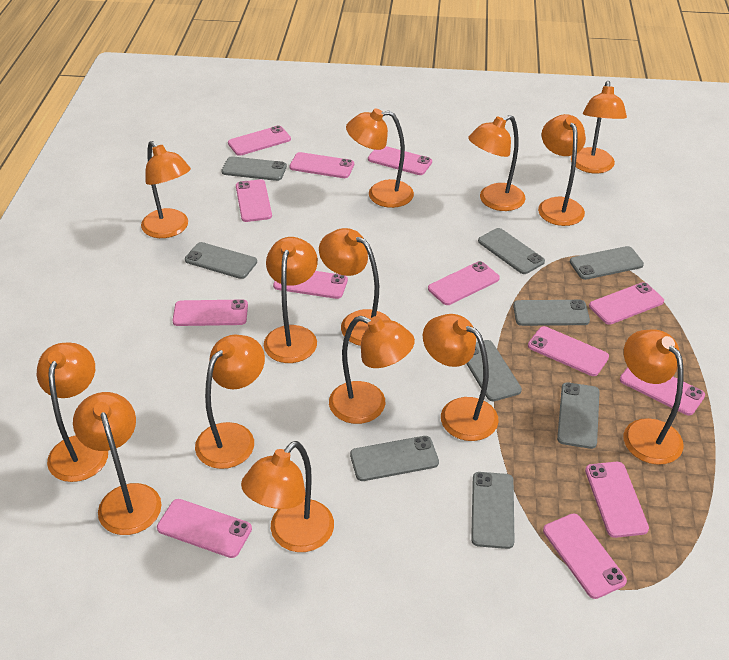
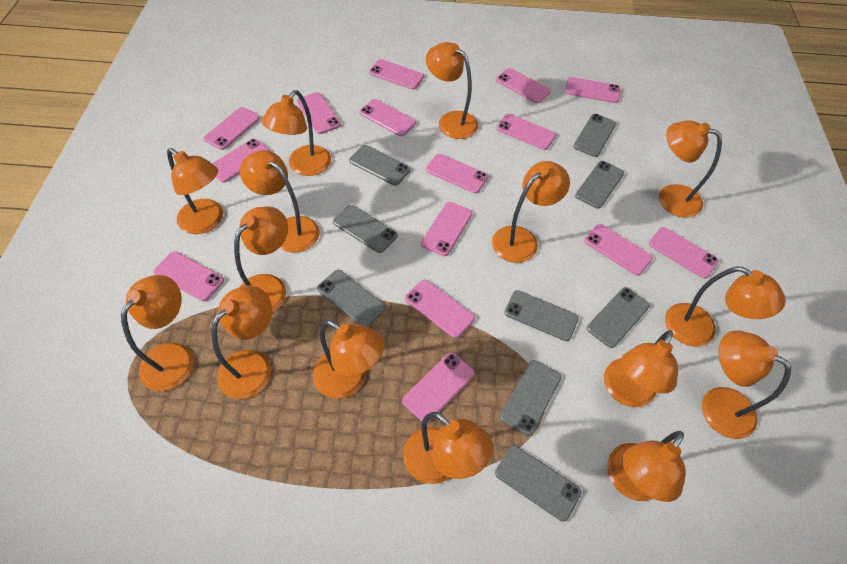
orange lamp: 14 -> 15
pink phone: 13 -> 15

